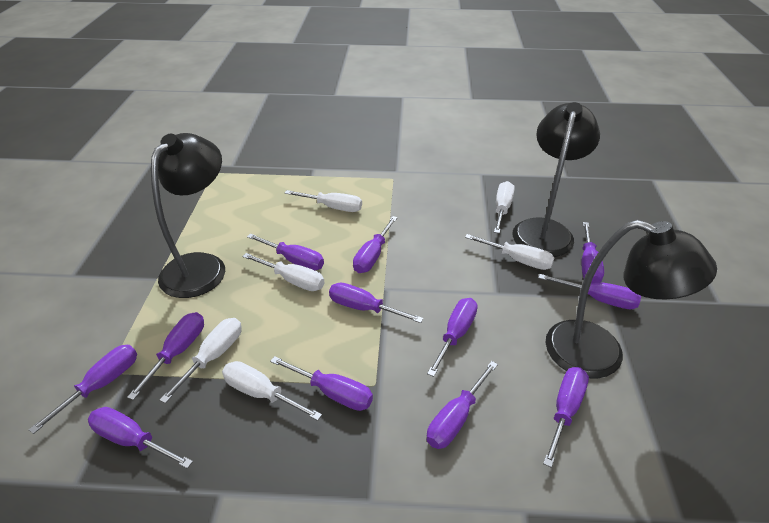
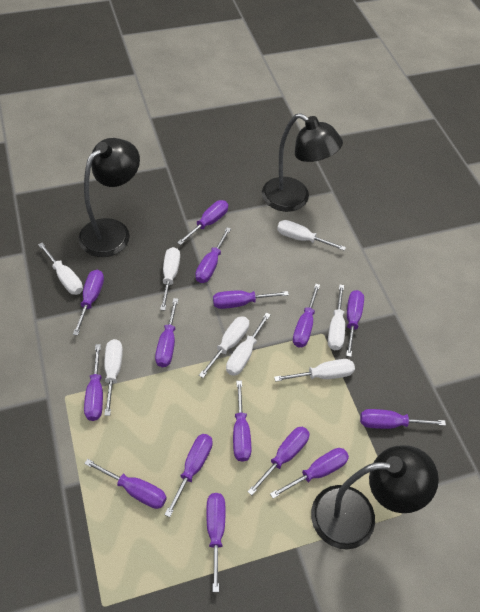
purple screwdriver: 12 -> 15
white screwdriver: 6 -> 8

